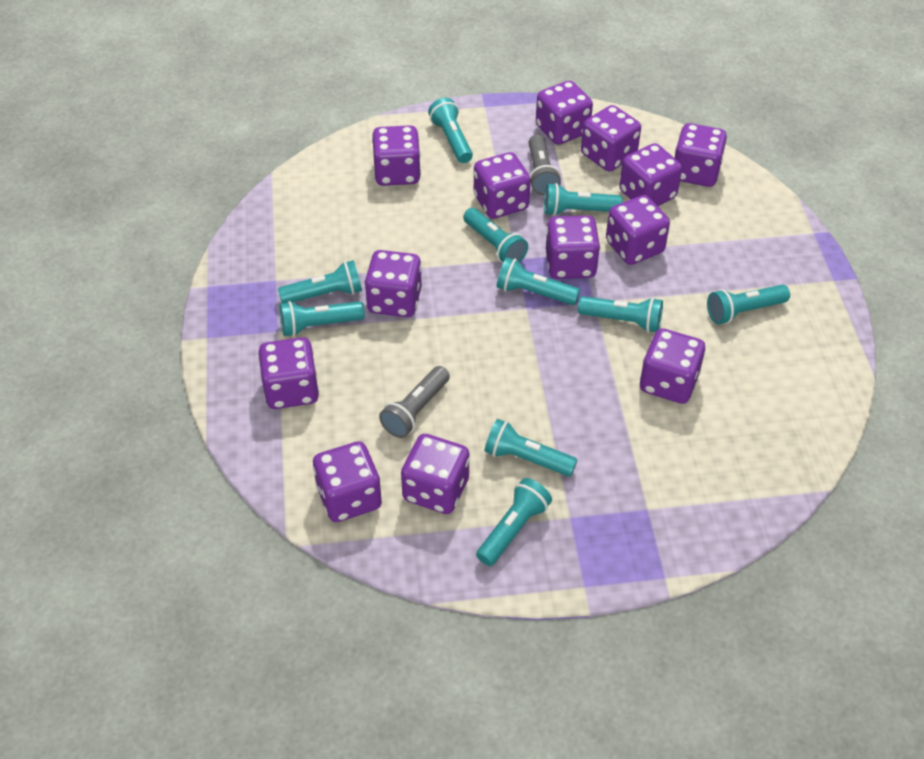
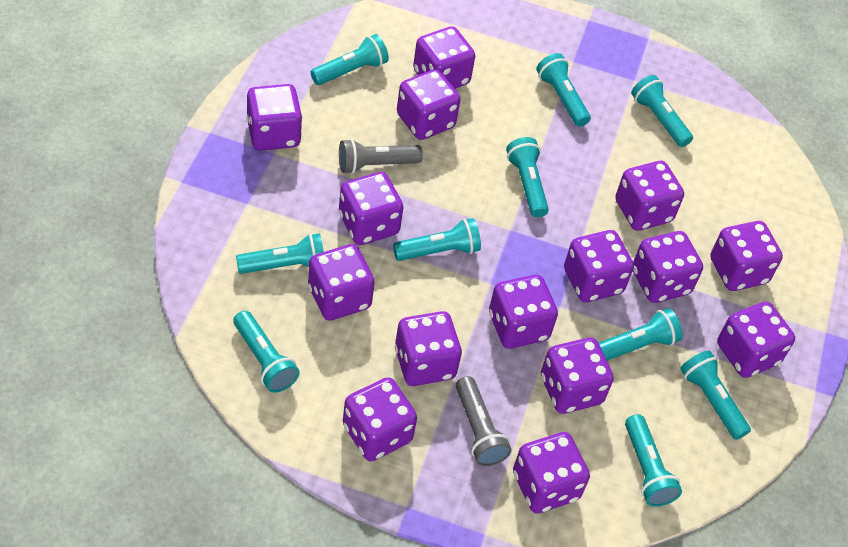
purple dice: 13 -> 15

